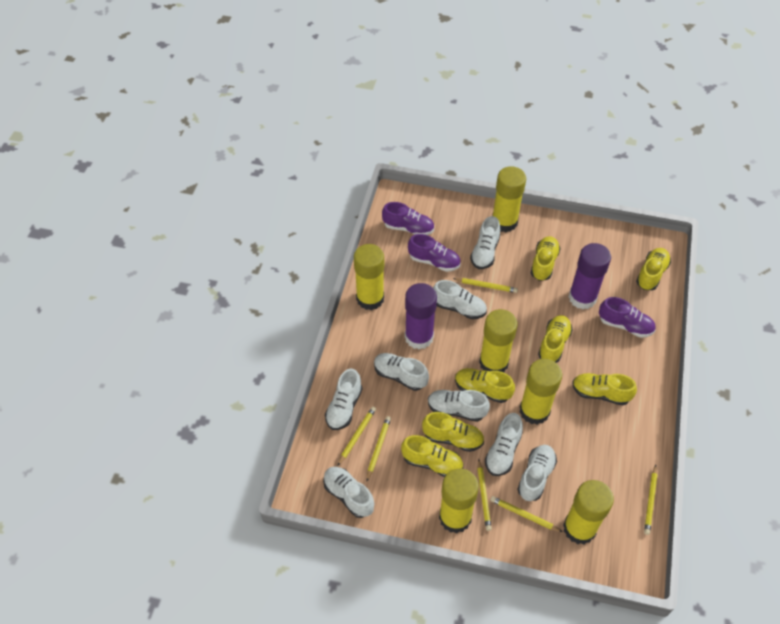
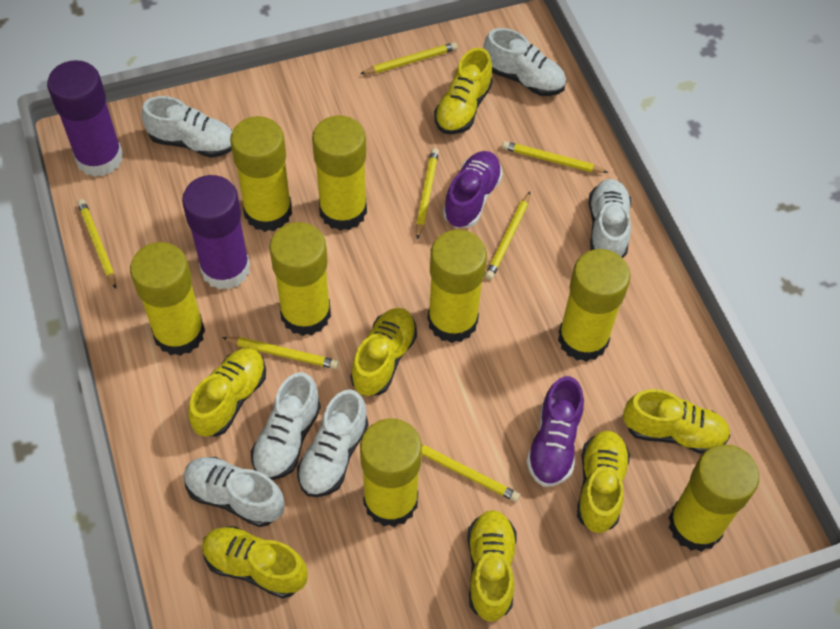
purple shoe: 3 -> 2
white shoe: 8 -> 6
yellow glue stick: 6 -> 8
yellow pencil: 6 -> 7

